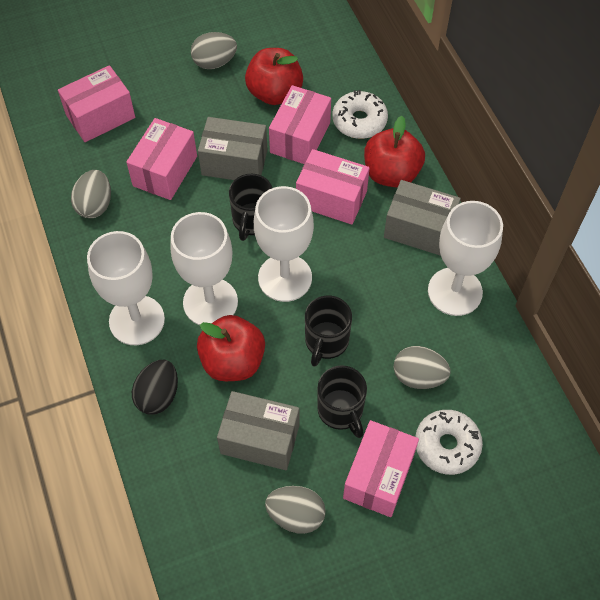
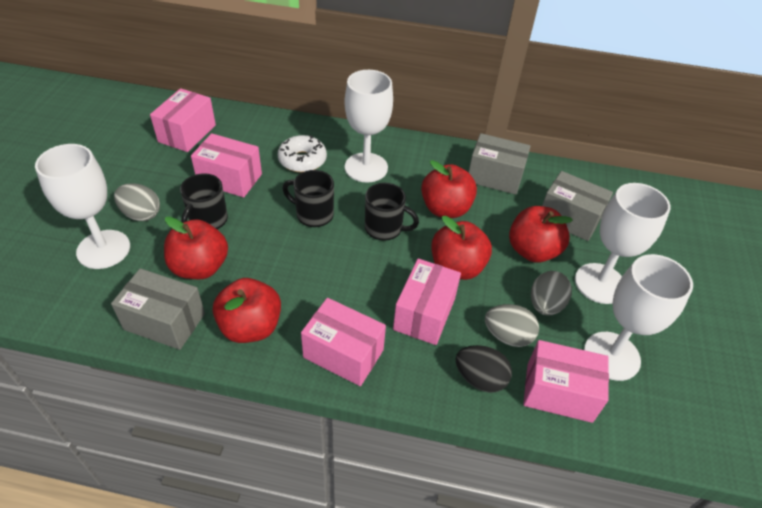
grey egg: 4 -> 3
red apple: 3 -> 5
white donut: 2 -> 1

